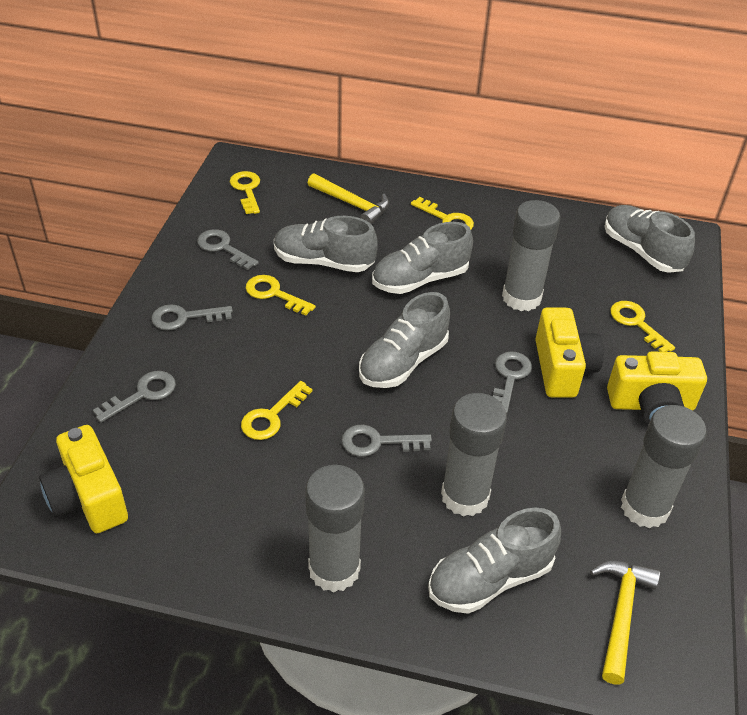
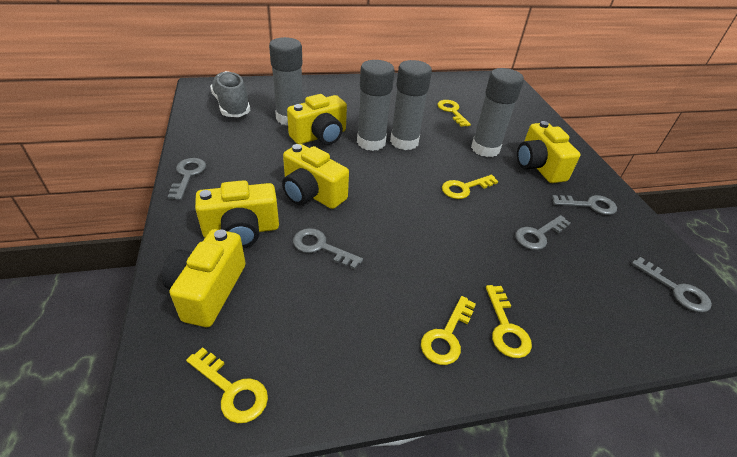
grey shoe: 5 -> 1
yellow camera: 3 -> 5
yellow hammer: 2 -> 0

